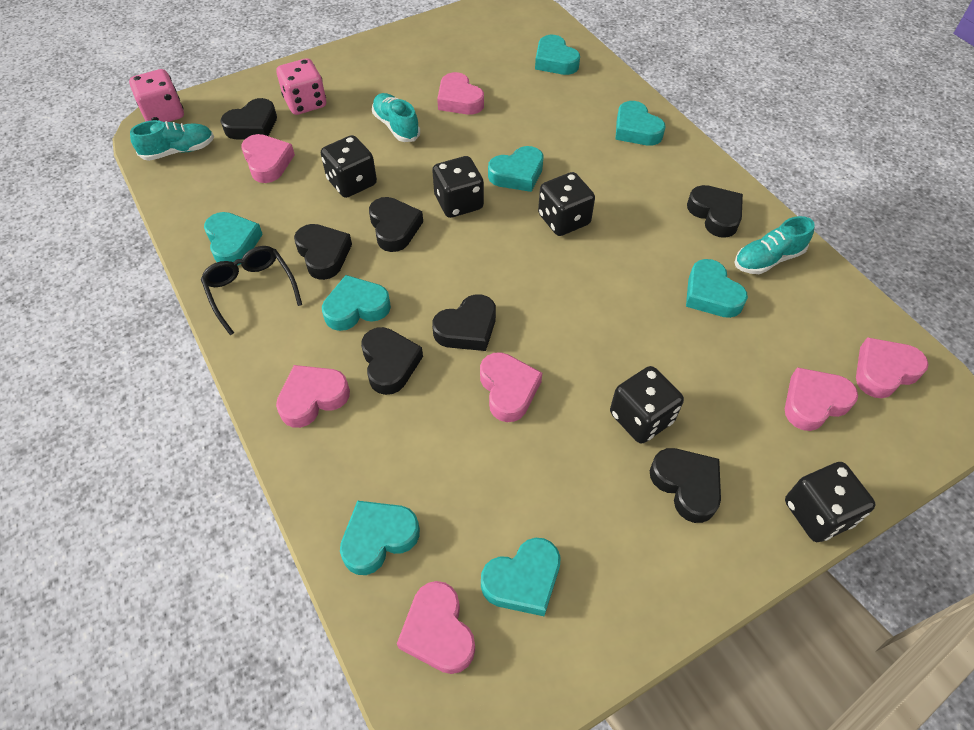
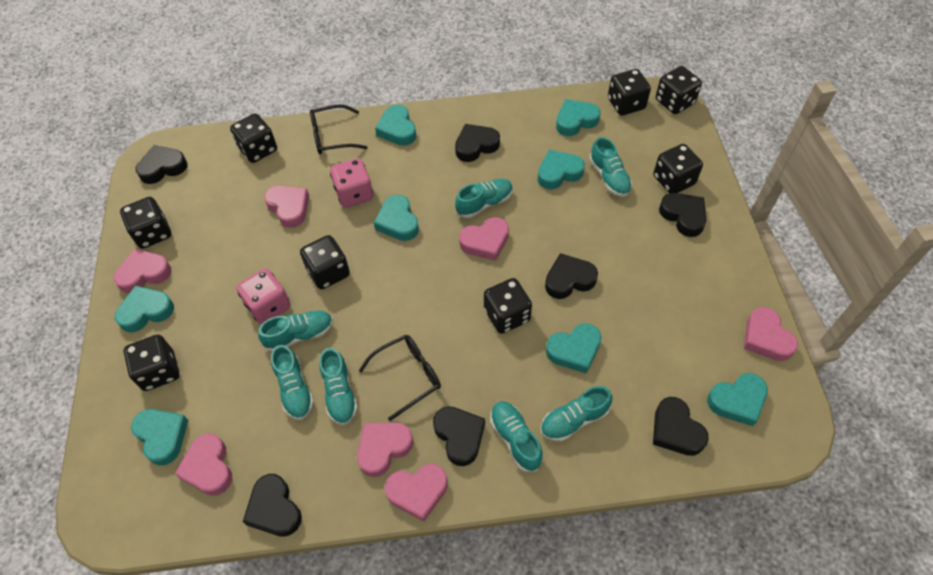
black dice: 5 -> 8
black glasses: 1 -> 2
turquoise shoe: 3 -> 7

